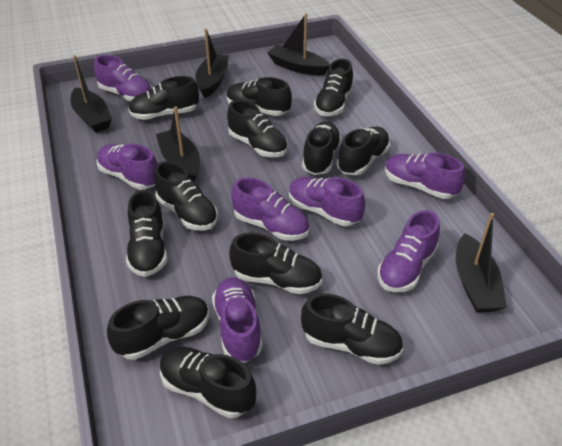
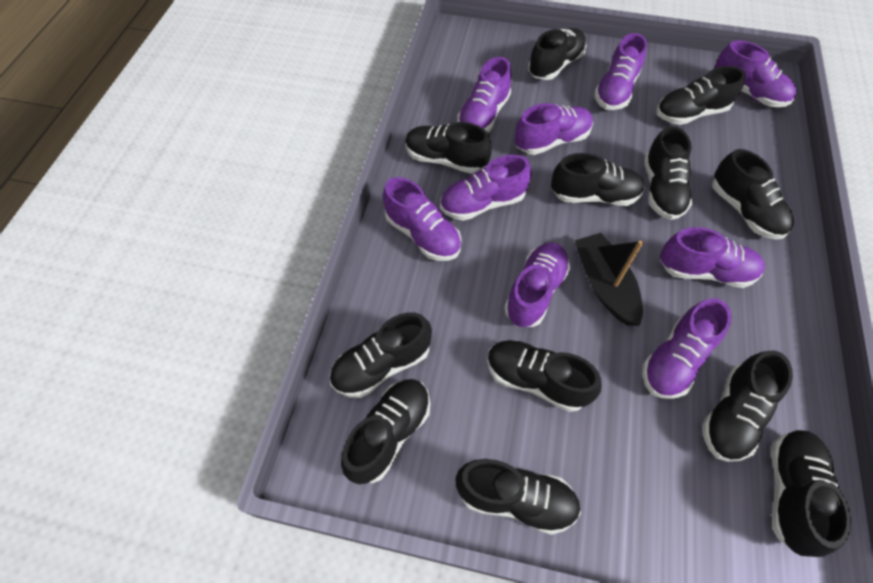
black boat: 5 -> 1
purple shoe: 7 -> 9

